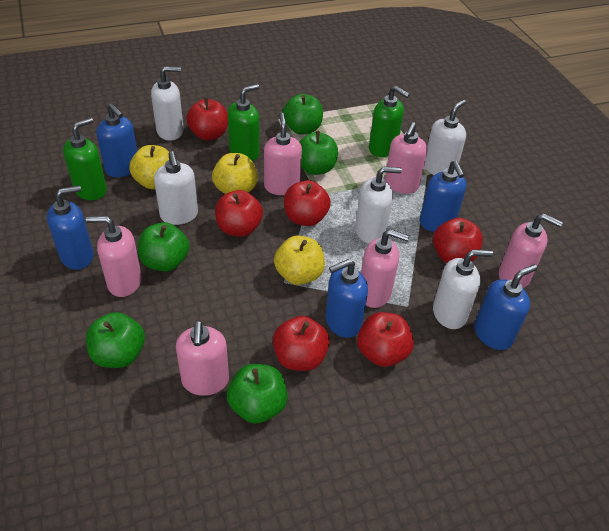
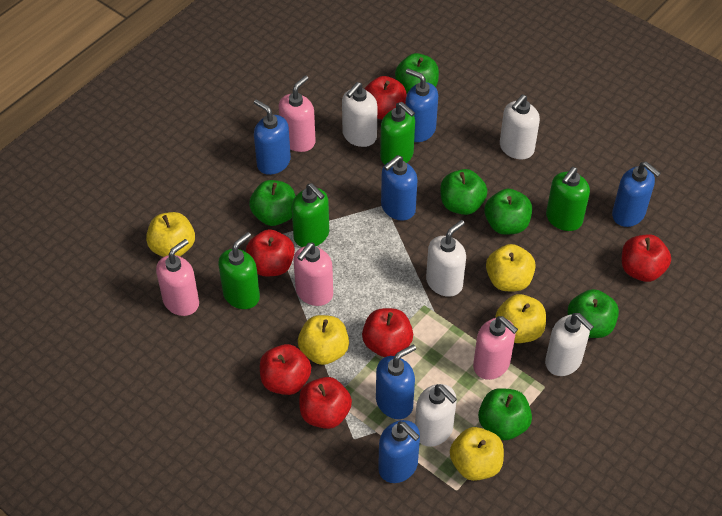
blue soap dispenser: 5 -> 6
green apple: 5 -> 6
green soap dispenser: 3 -> 4
pink soap dispenser: 6 -> 4
yellow apple: 3 -> 5

